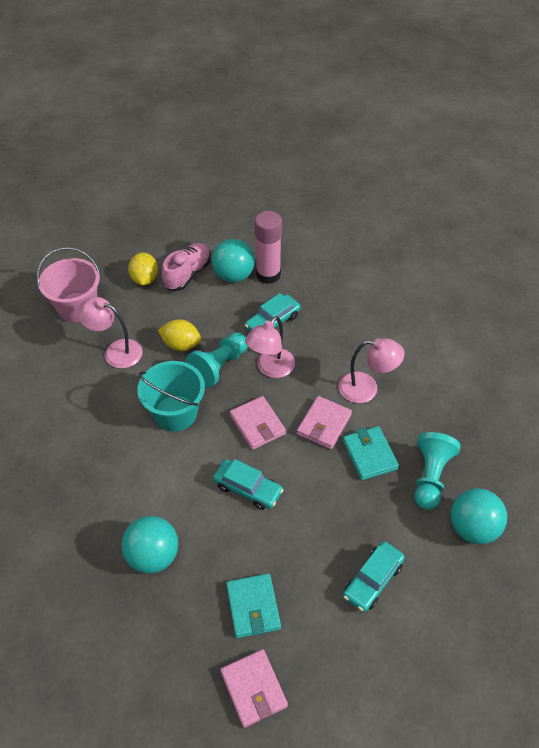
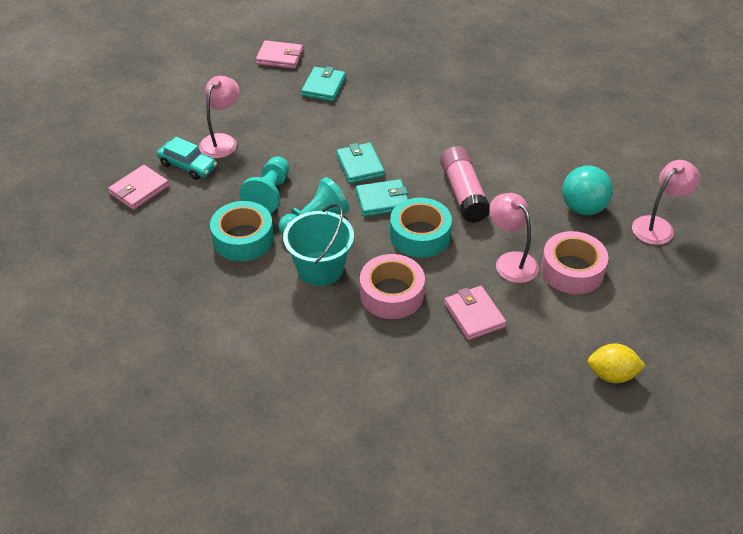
pink bucket: 1 -> 0
pink shoe: 1 -> 0
pink tape: 0 -> 2
turquoise ball: 3 -> 1
turquoise car: 3 -> 1
turquoise tape: 0 -> 2
turquoise wallet: 2 -> 3
yellow lemon: 2 -> 1

